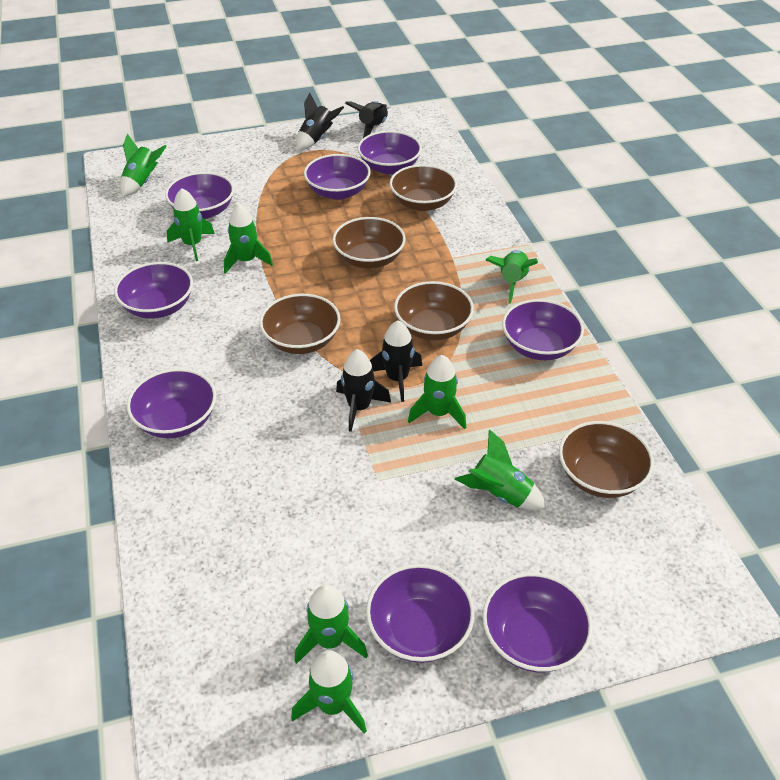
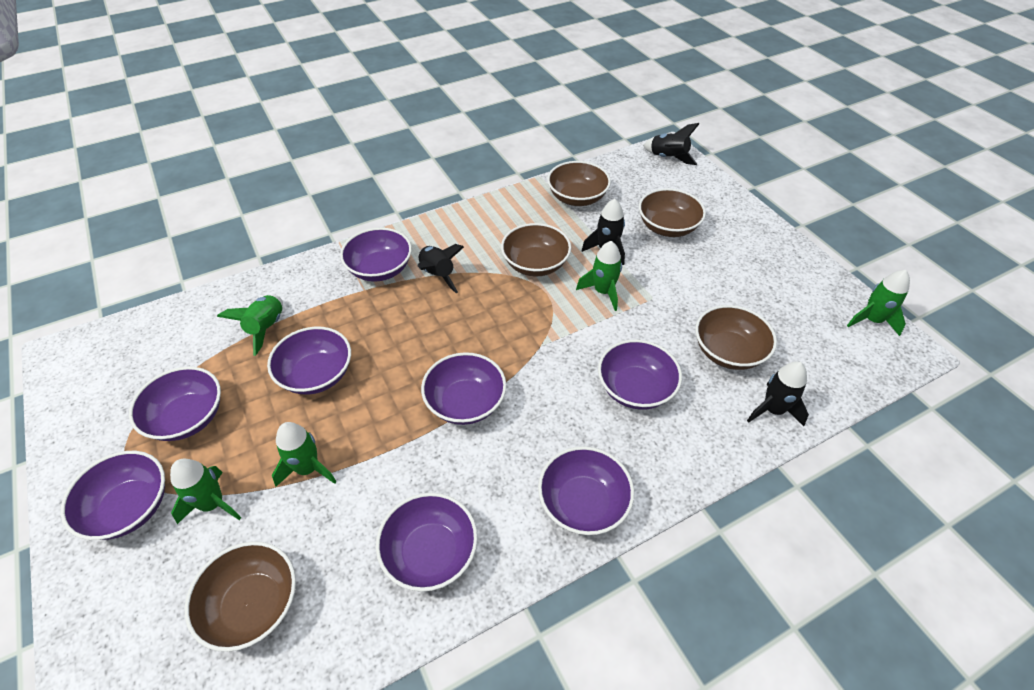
green rocket: 8 -> 5

